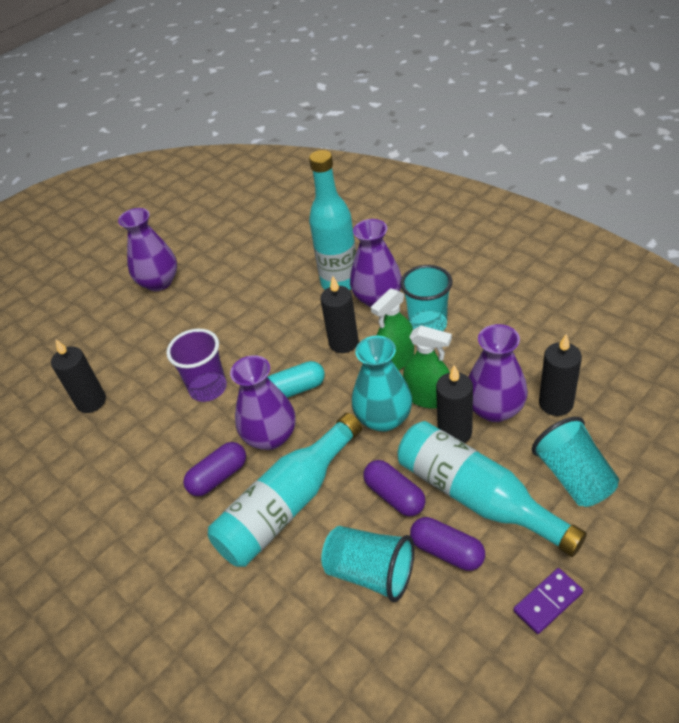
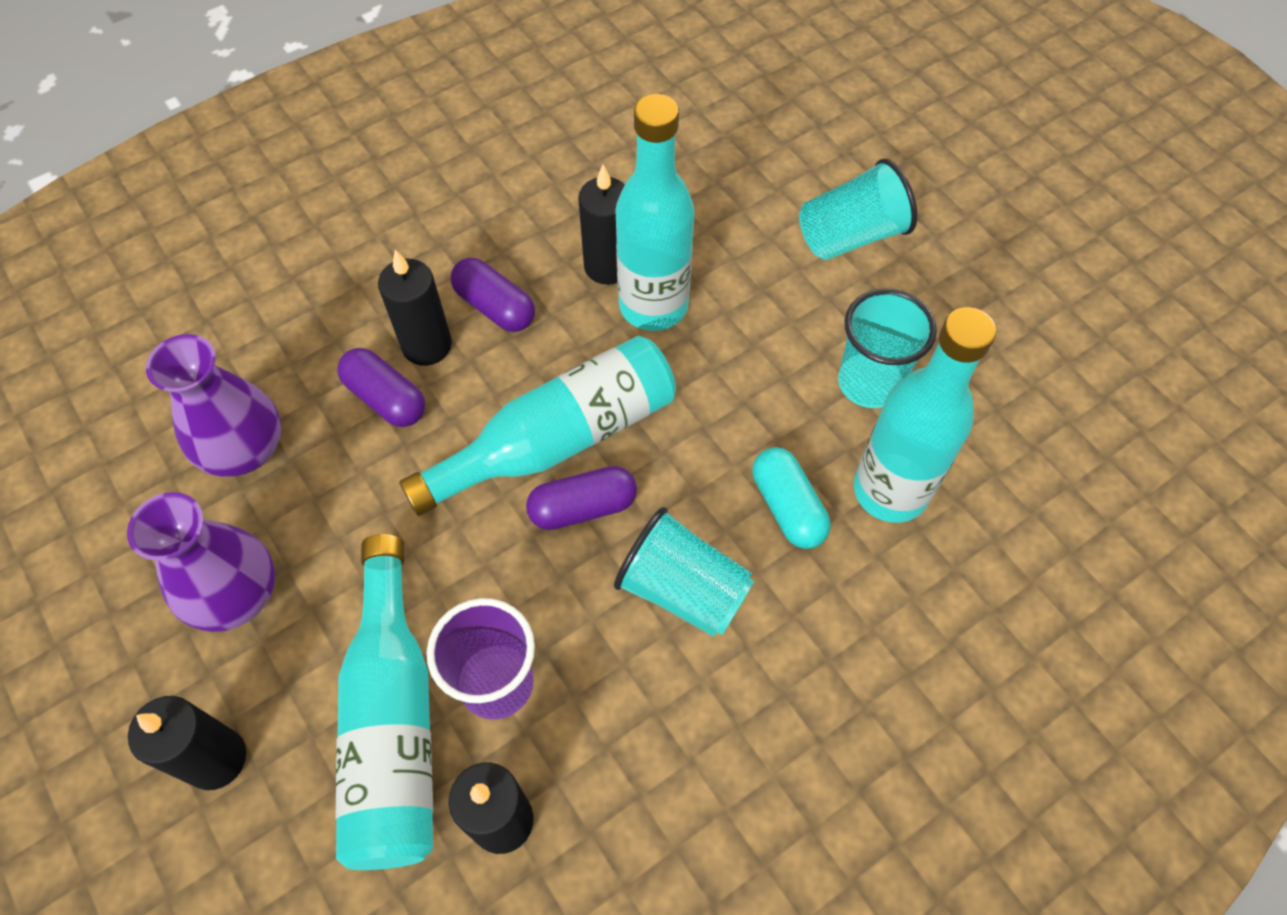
green spray bottle: 2 -> 0
purple domino: 1 -> 0
purple vase: 4 -> 2
turquoise bottle: 3 -> 4
turquoise vase: 1 -> 0

